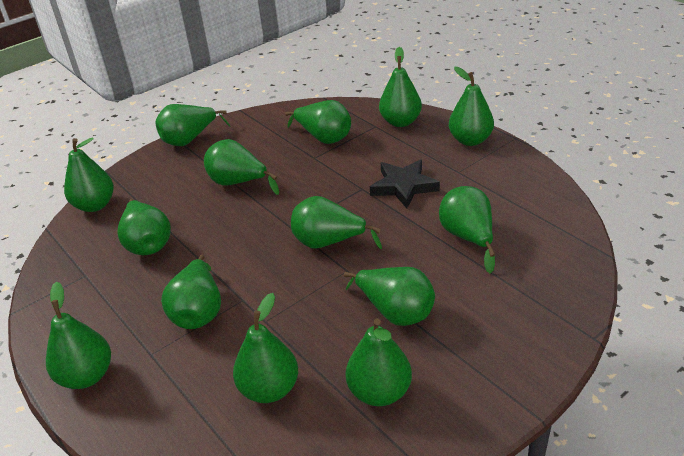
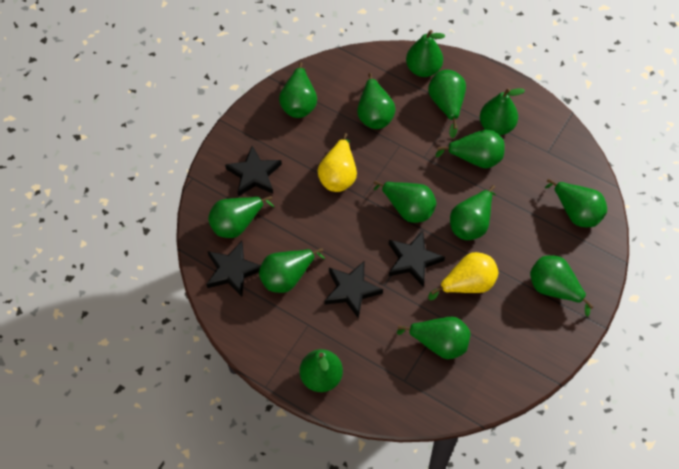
black star: 1 -> 4
yellow pear: 0 -> 2

